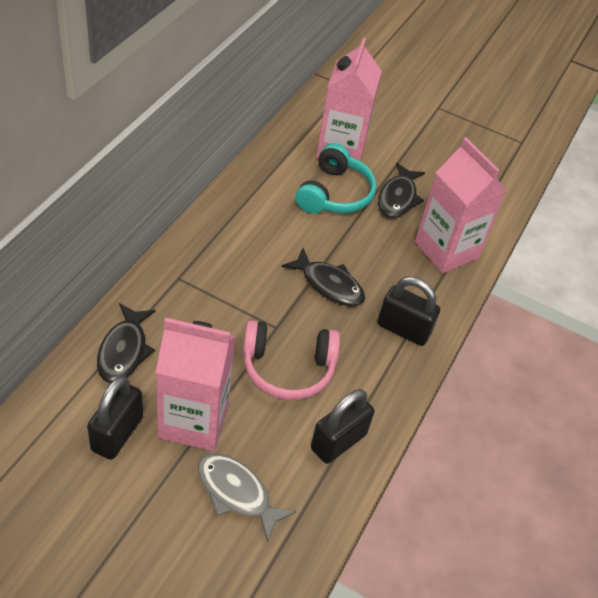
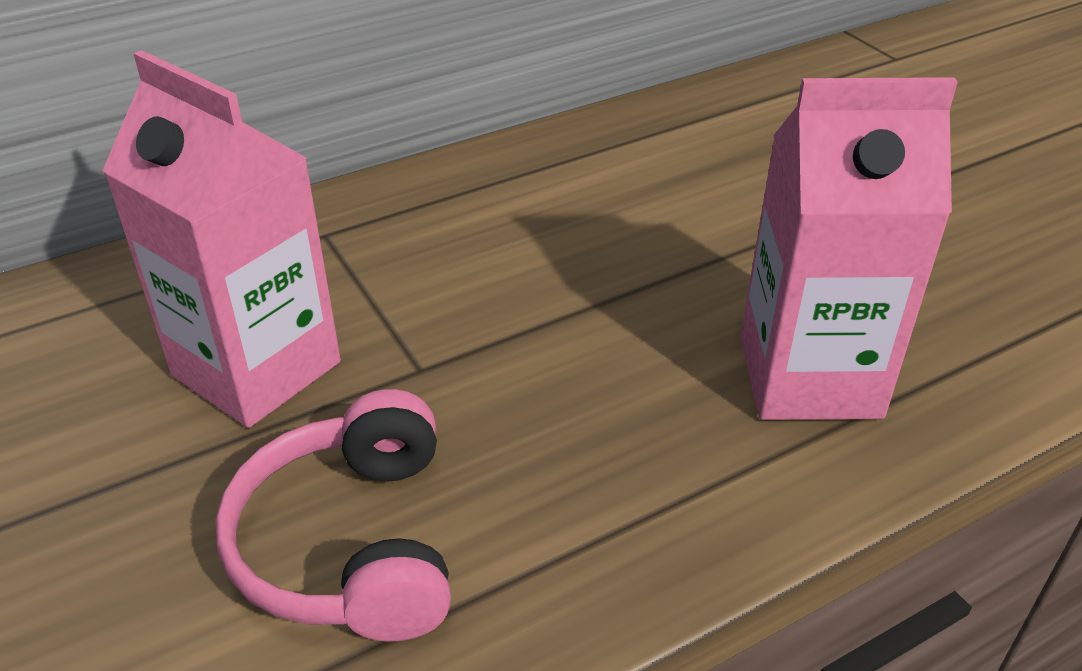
black fish: 3 -> 0
black padlock: 3 -> 0
grey fish: 1 -> 0
pink carton: 3 -> 2
turquoise headphones: 1 -> 0

